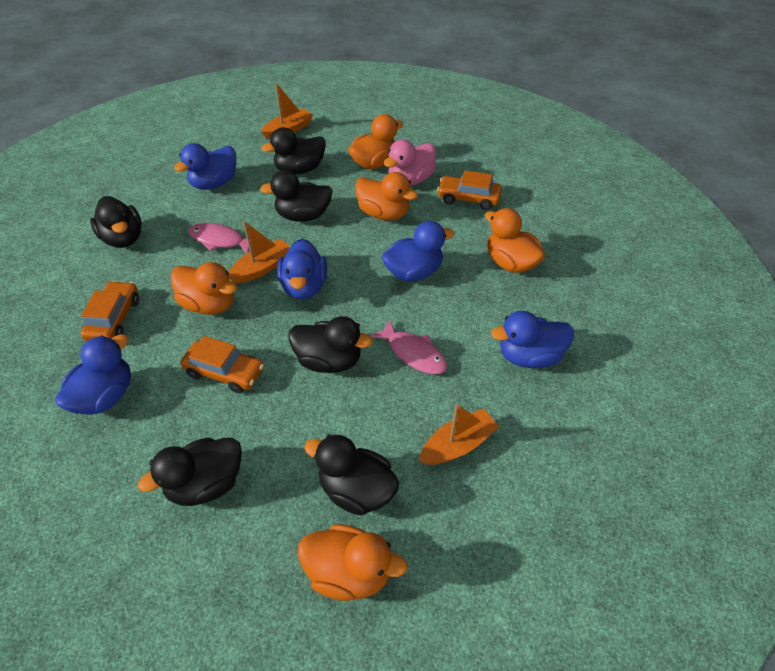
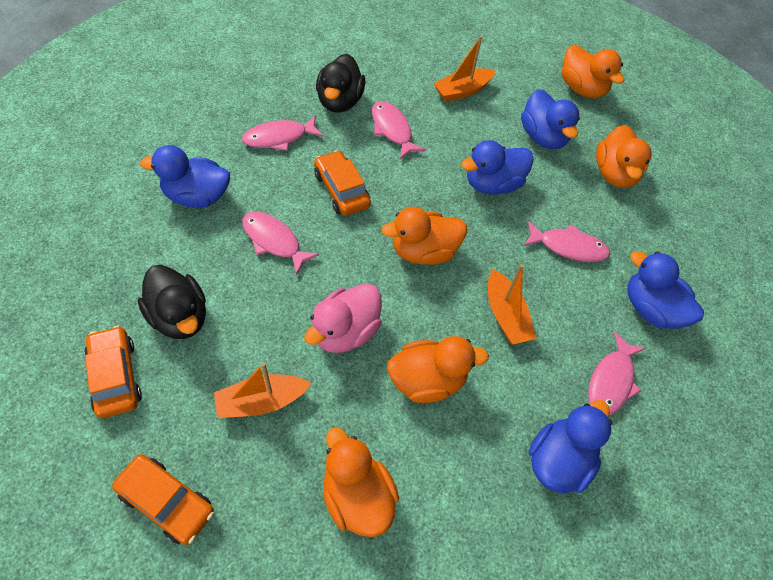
black duck: 6 -> 2
pink fish: 2 -> 5

